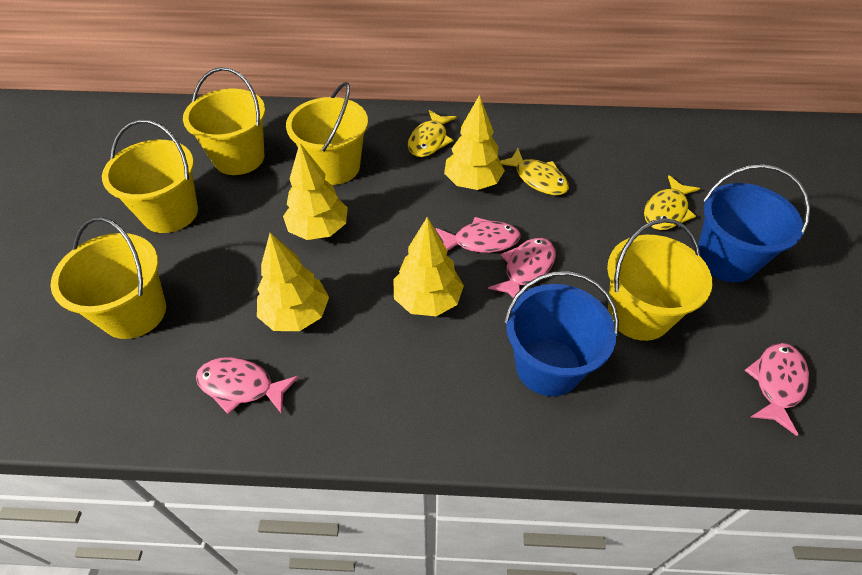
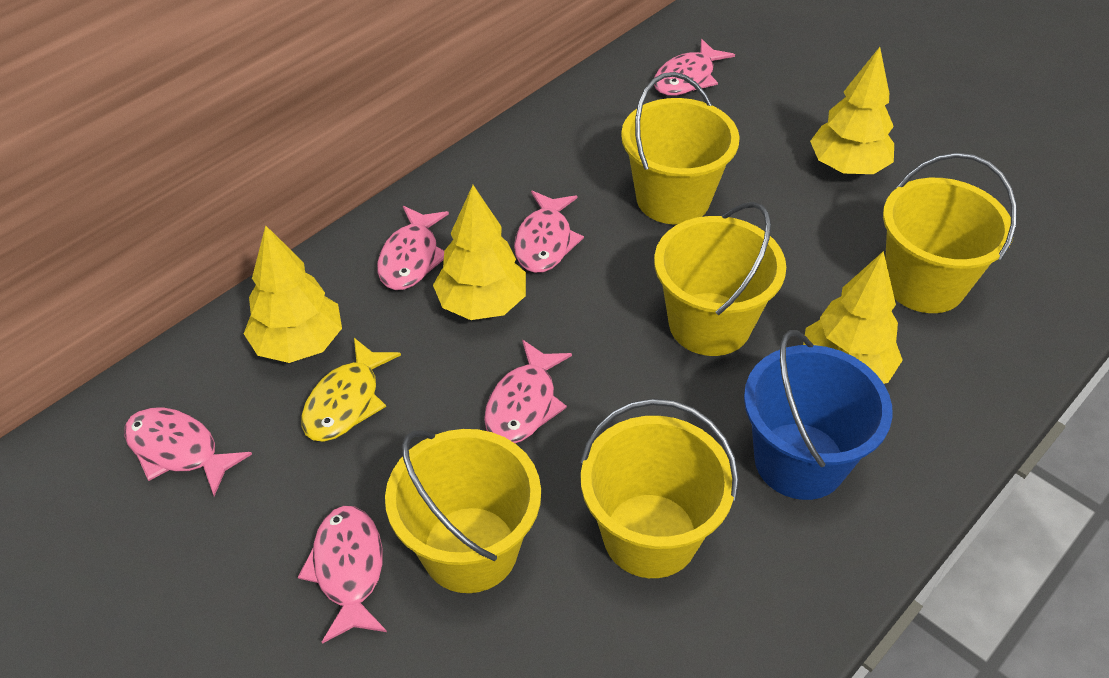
blue bucket: 2 -> 1
pink fish: 4 -> 6
yellow fish: 3 -> 1

